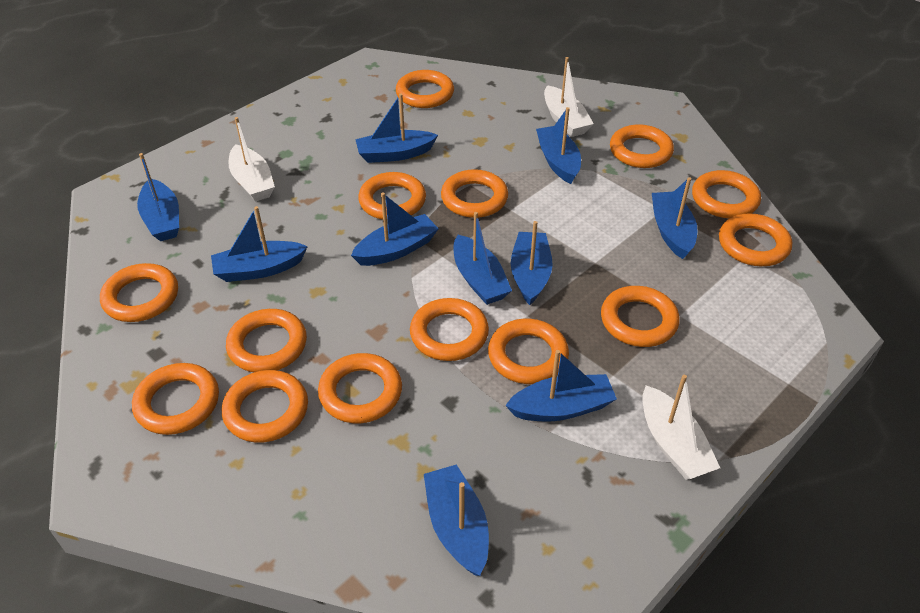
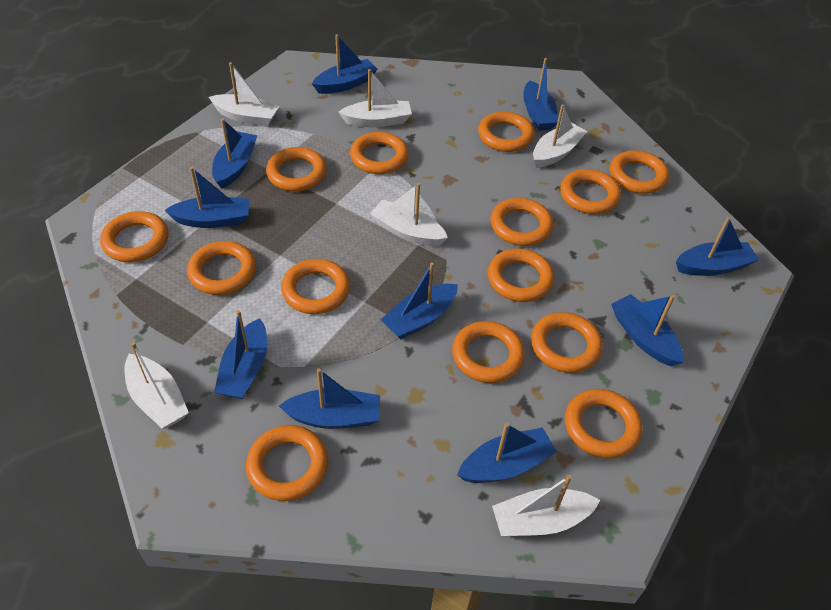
white boat: 3 -> 6

